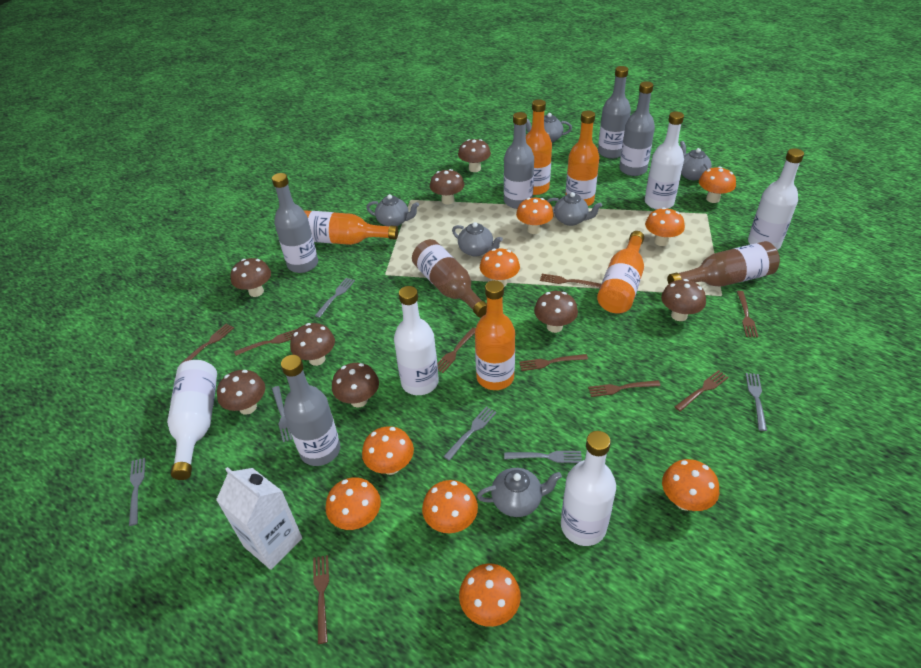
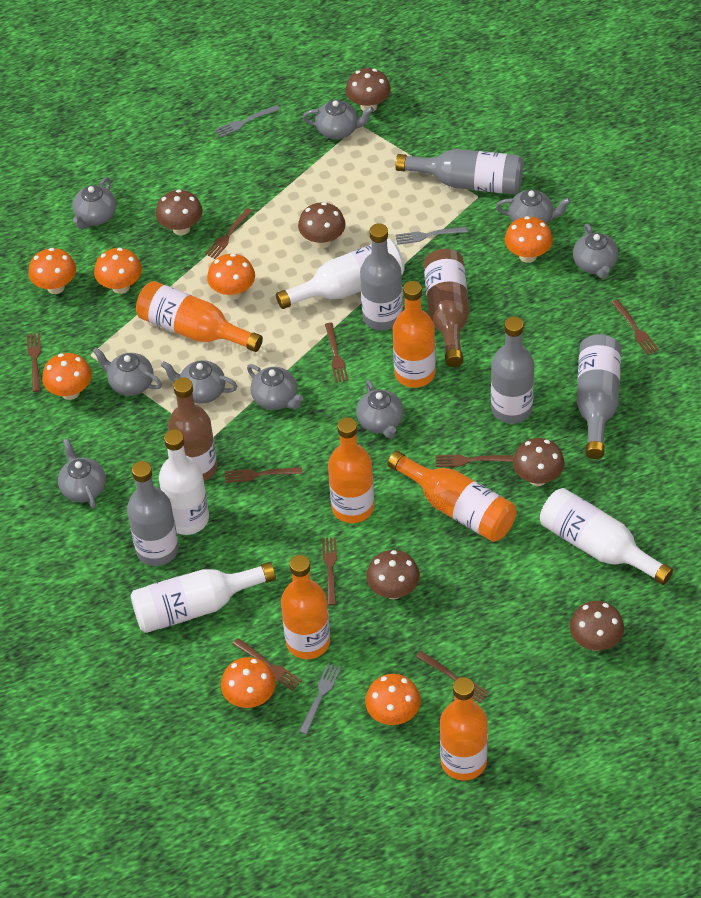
brown mushroom: 8 -> 6
grey fork: 6 -> 3
grey teapot: 6 -> 9
orange bottle: 5 -> 6
orange mushroom: 9 -> 7
white bottle: 5 -> 4
white carton: 1 -> 0

